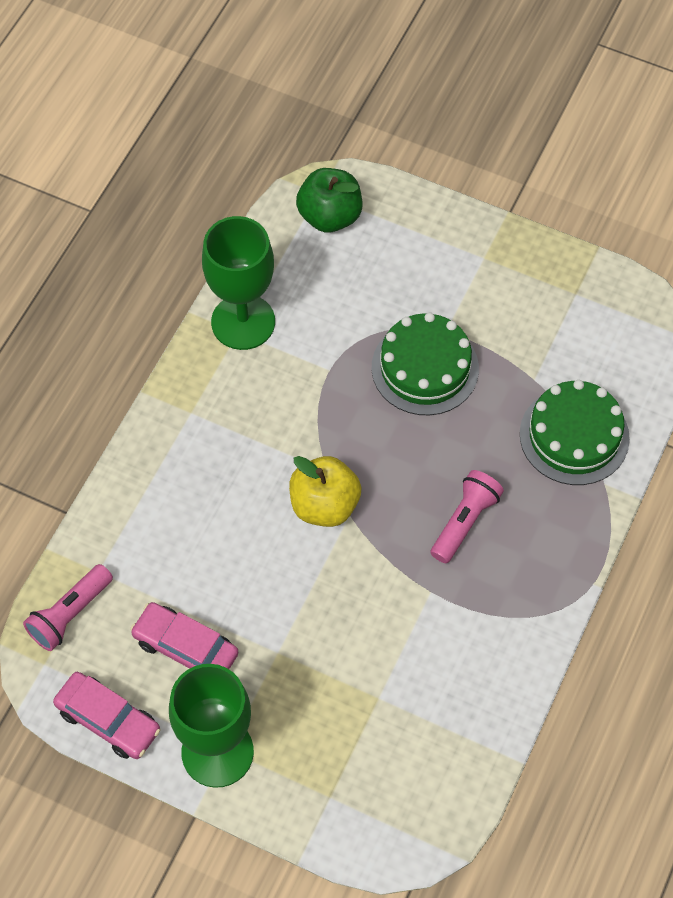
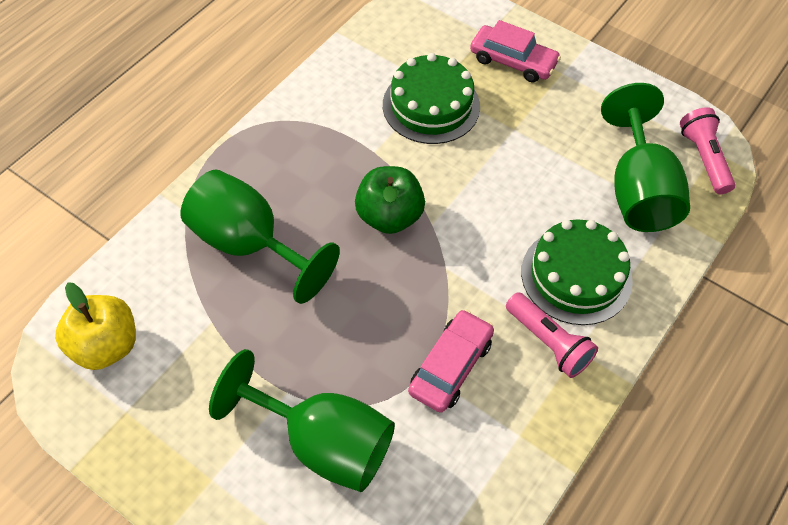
green goblet: 2 -> 3

